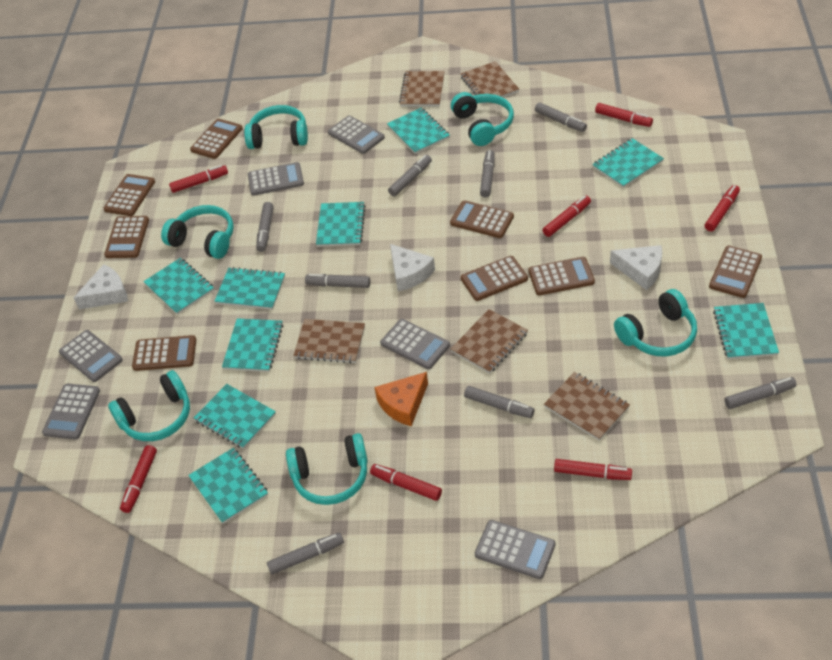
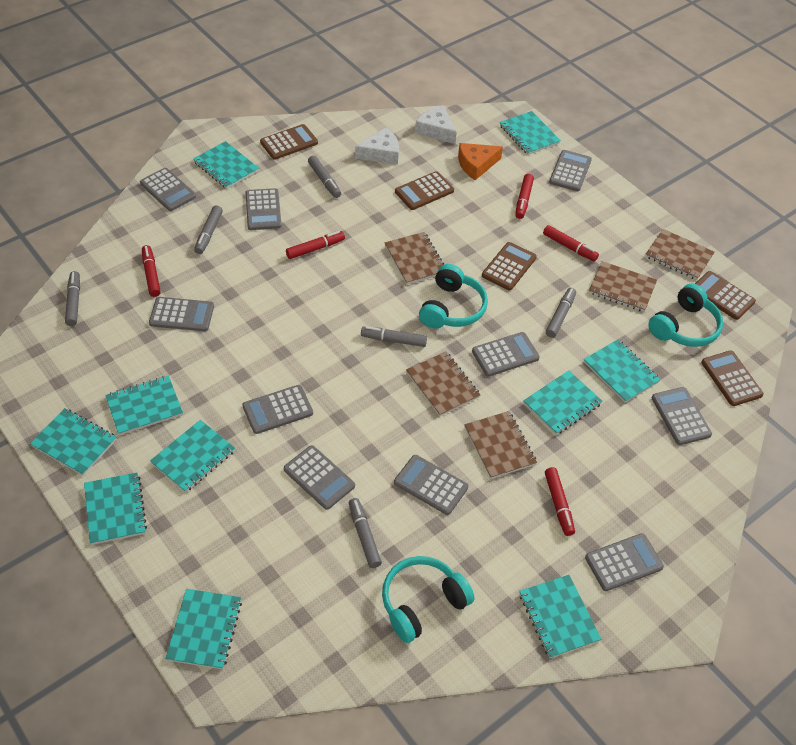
brown calculator: 8 -> 5
grey calculator: 6 -> 10
grey marker: 8 -> 6
red marker: 7 -> 5
turquoise headphones: 6 -> 3
turquoise notebook: 9 -> 10
white cheese: 3 -> 2

